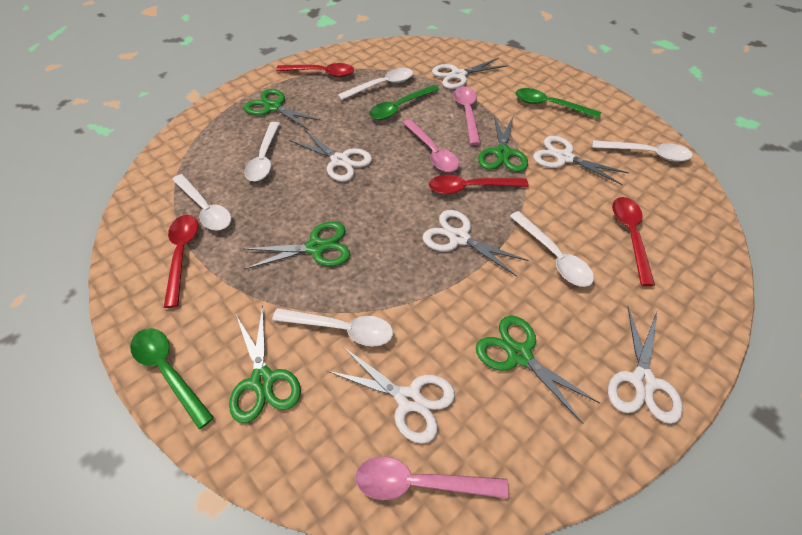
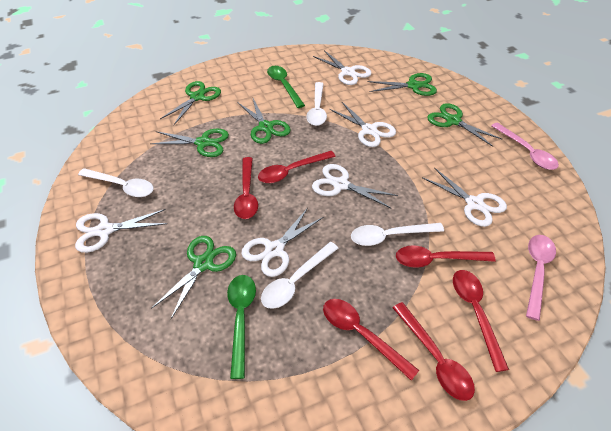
green scissors: 5 -> 6
green spoon: 3 -> 2
pink spoon: 3 -> 2
red spoon: 4 -> 6
white spoon: 6 -> 4

